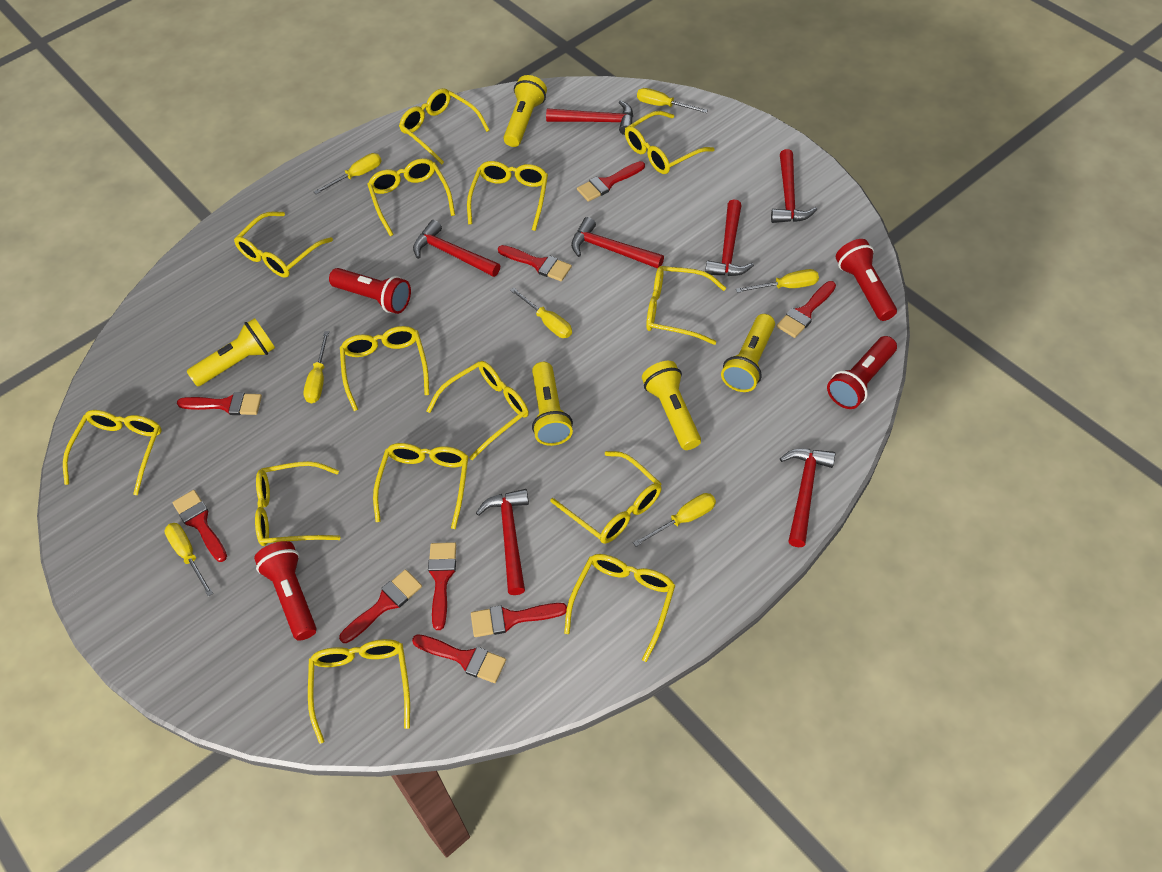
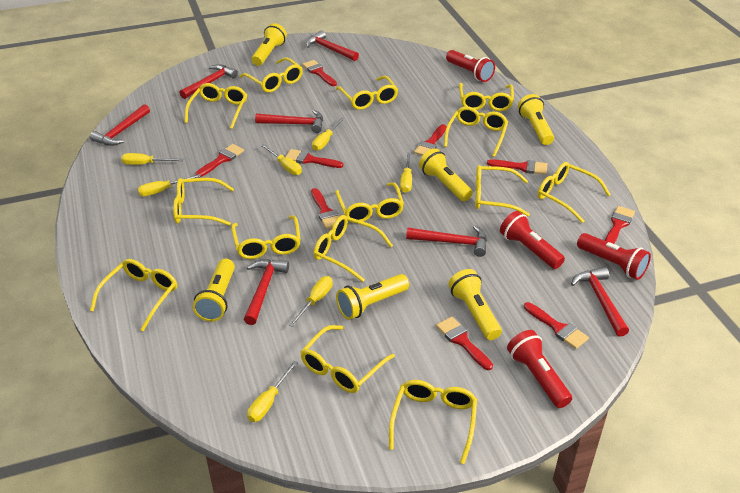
yellow flashlight: 5 -> 6

